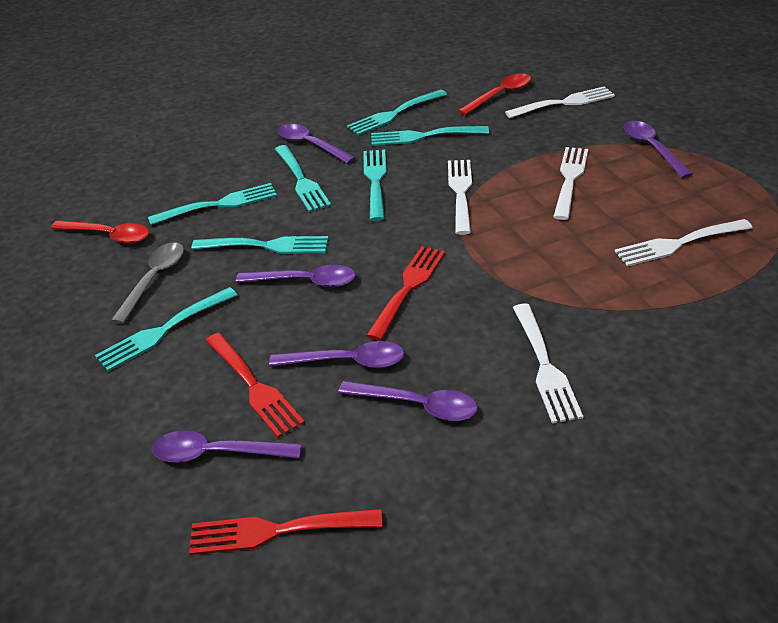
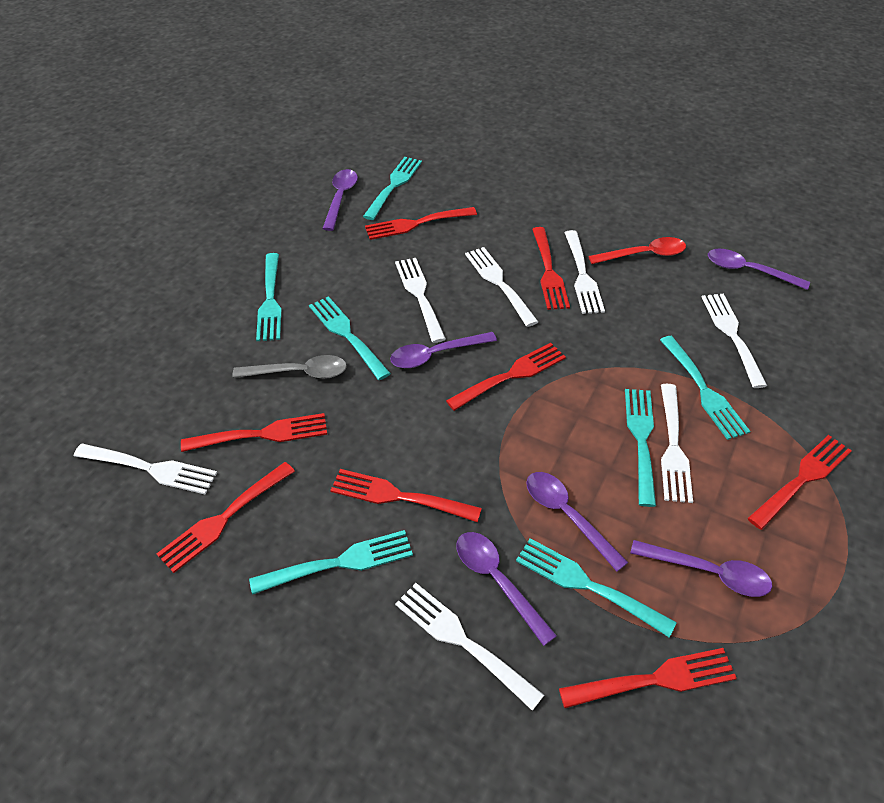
red fork: 3 -> 8
red spoon: 2 -> 1
white fork: 5 -> 7

